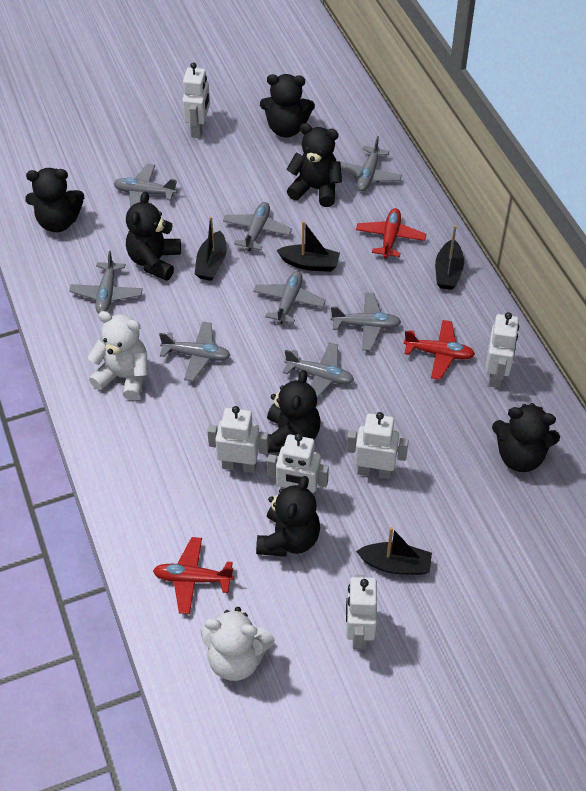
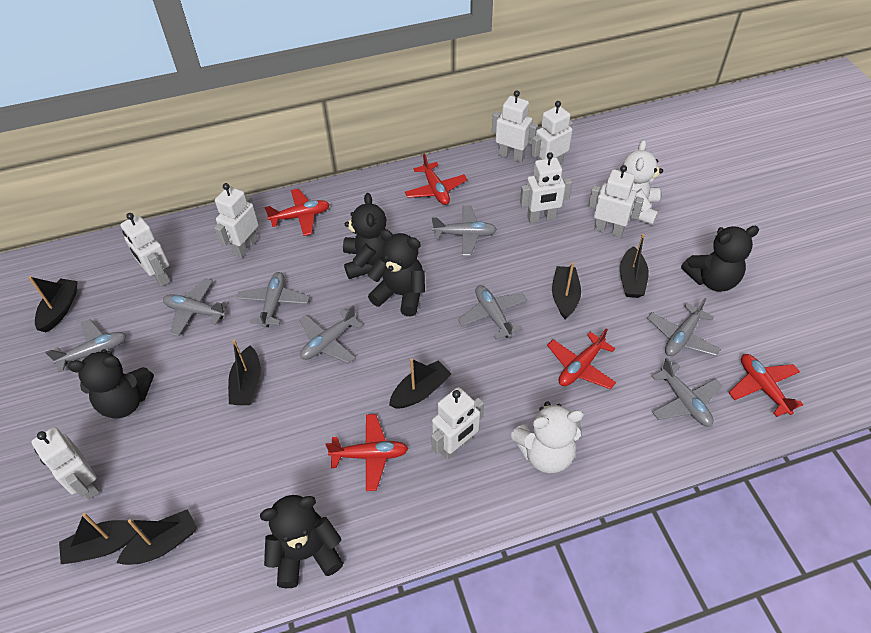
black boat: 4 -> 7
black teddy bear: 7 -> 5
red plane: 3 -> 5
white robot: 6 -> 8

